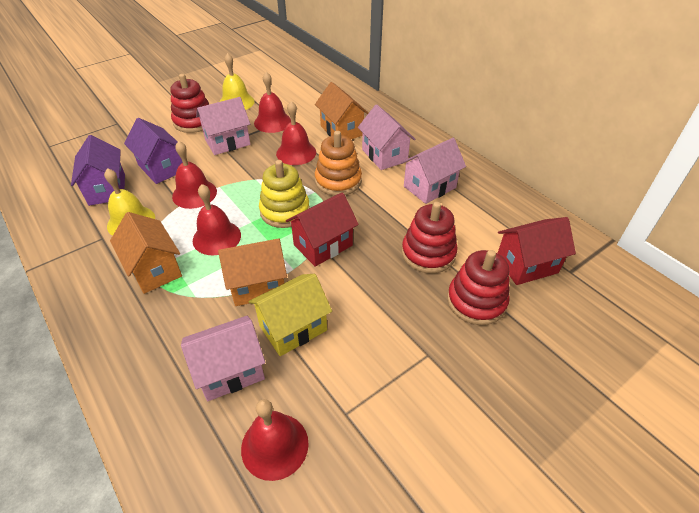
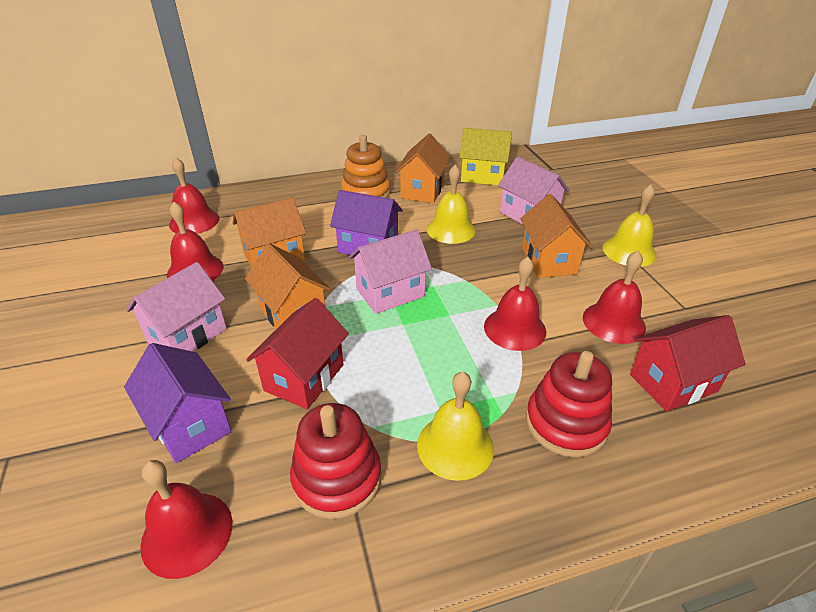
orange house: 3 -> 4
pink house: 4 -> 3
red stacking toy: 3 -> 2
yellow bell: 2 -> 3
yellow stacking toy: 1 -> 0

